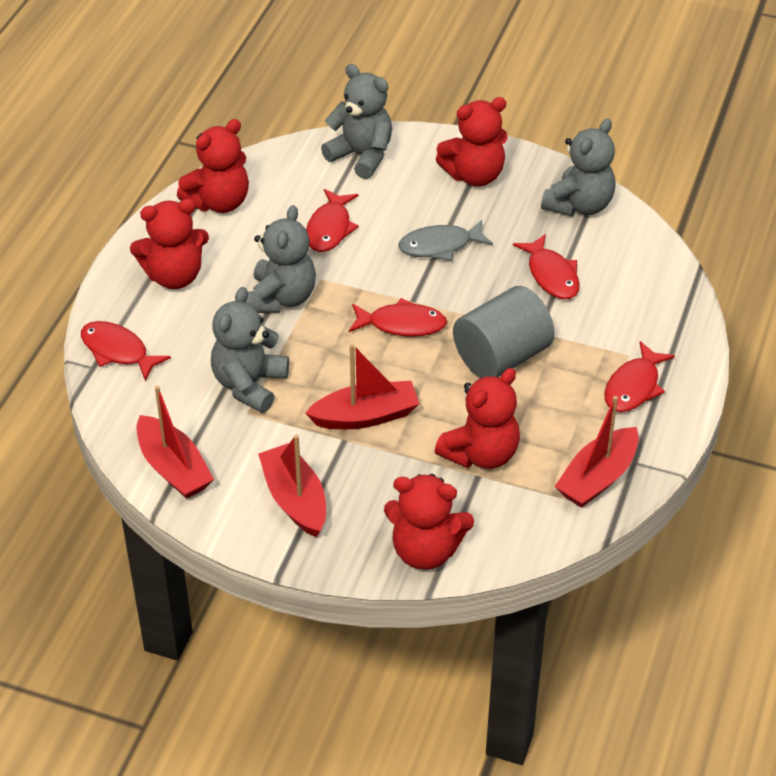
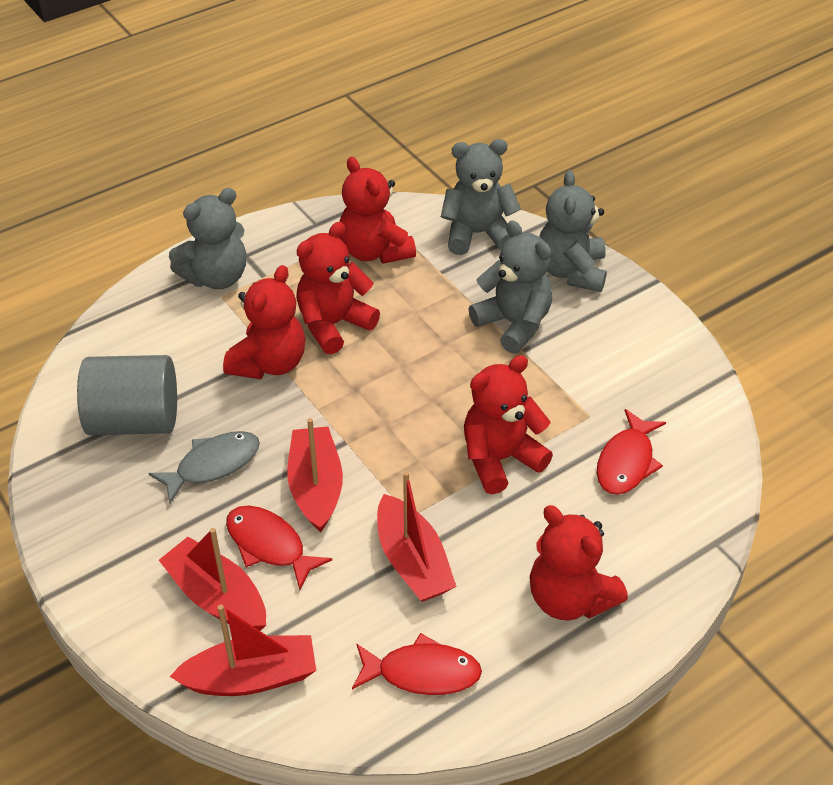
red fish: 5 -> 3

